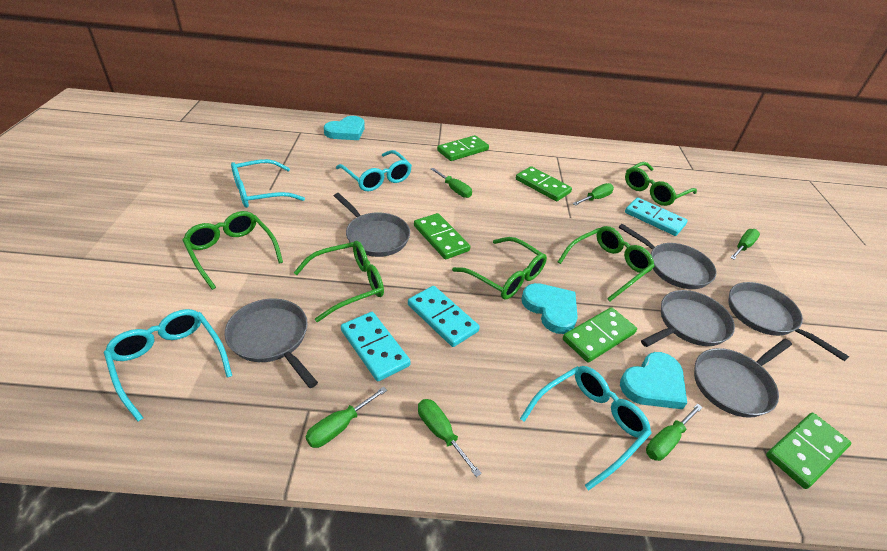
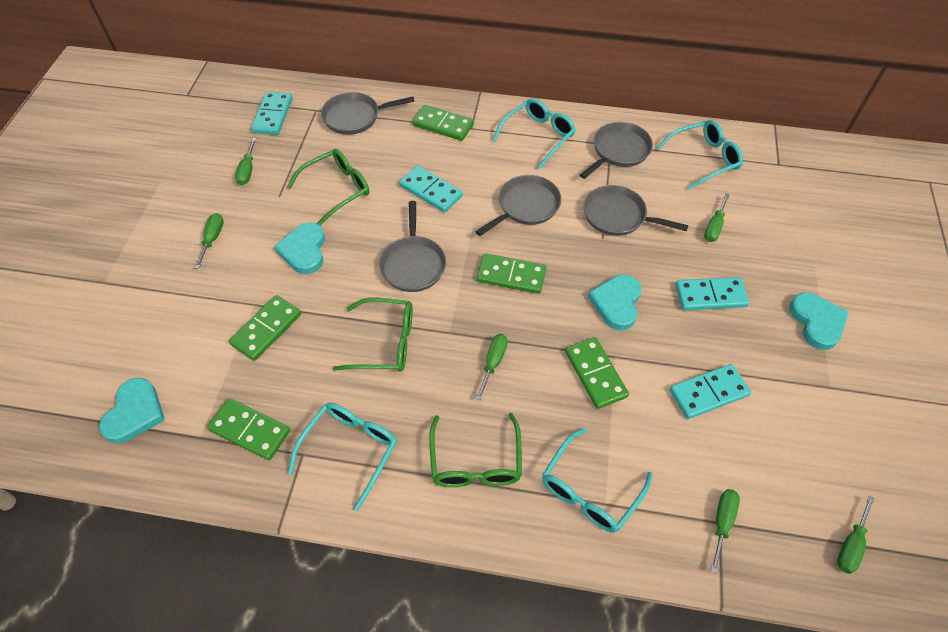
green glasses: 5 -> 3
grey pan: 6 -> 5
turquoise domino: 3 -> 4
turquoise heart: 3 -> 4

